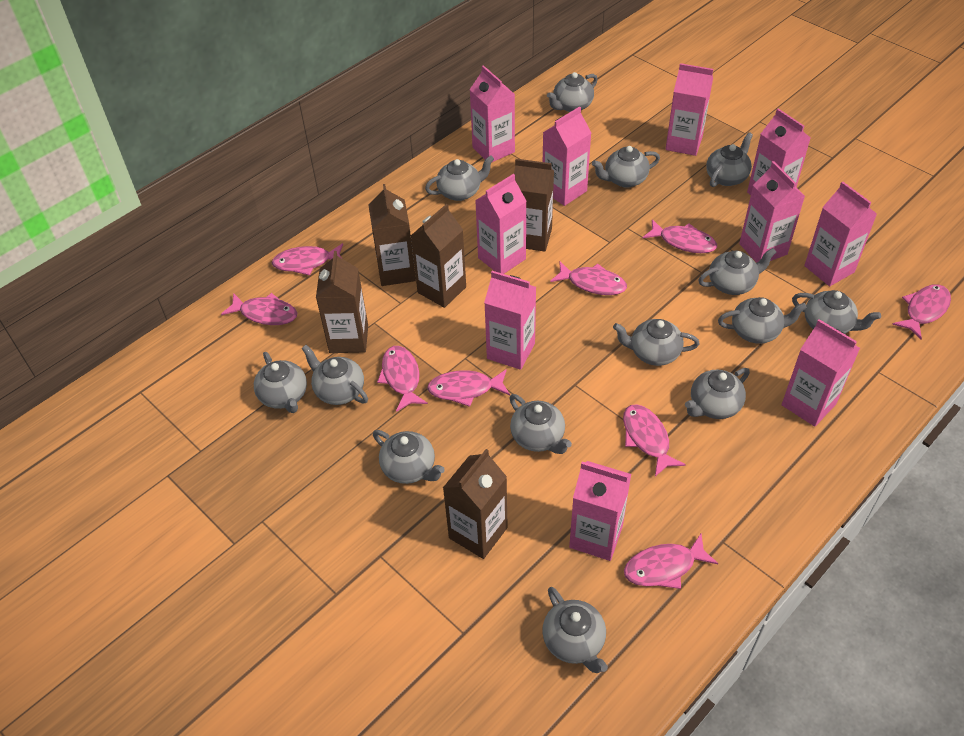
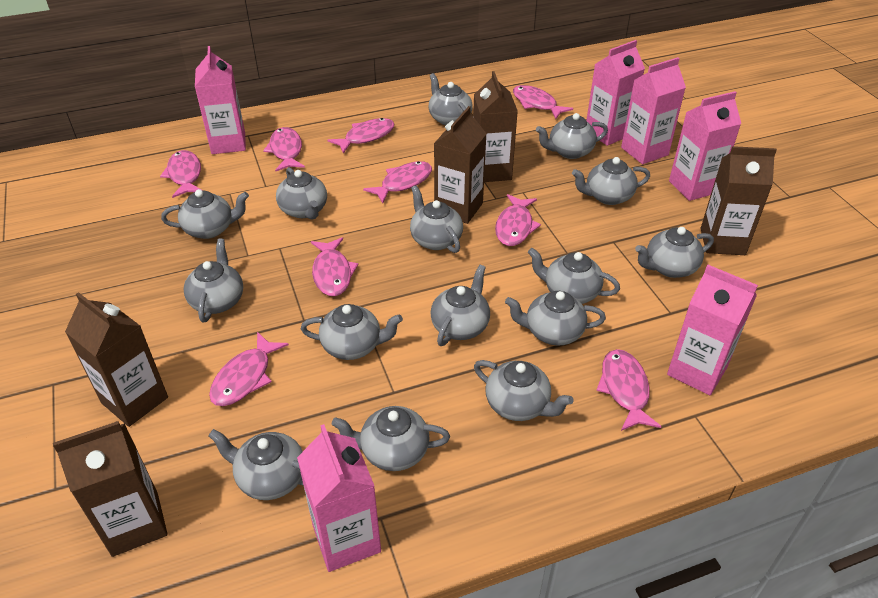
grey teapot: 14 -> 15
pink carton: 10 -> 6

